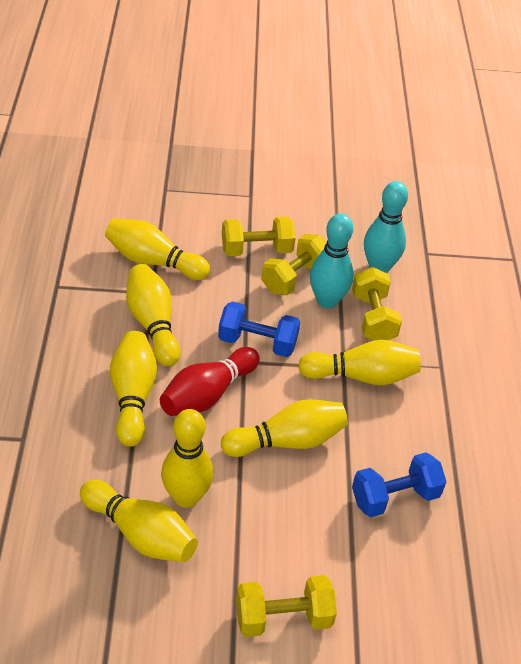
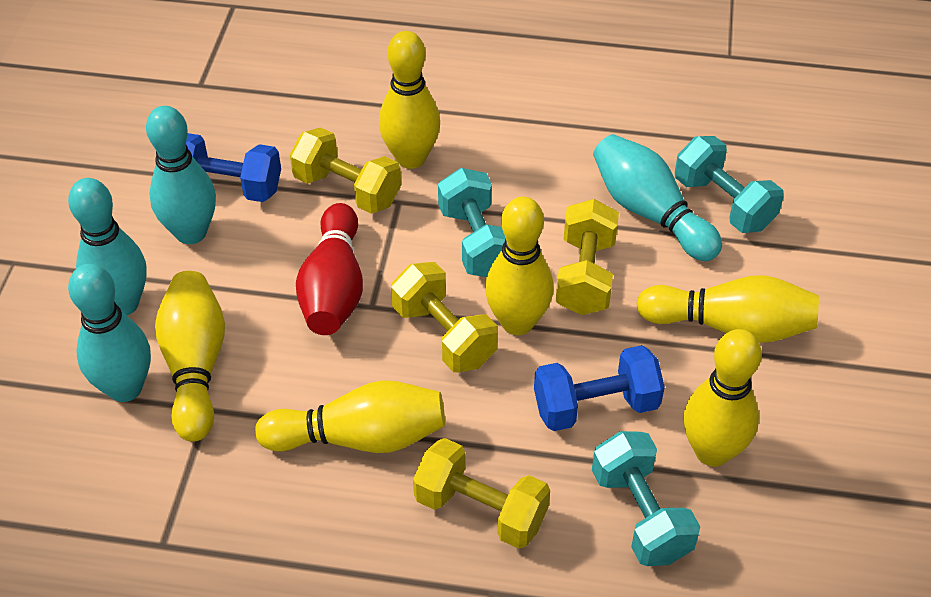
turquoise bowling pin: 2 -> 4
turquoise dumbbell: 0 -> 3
yellow bowling pin: 7 -> 6

